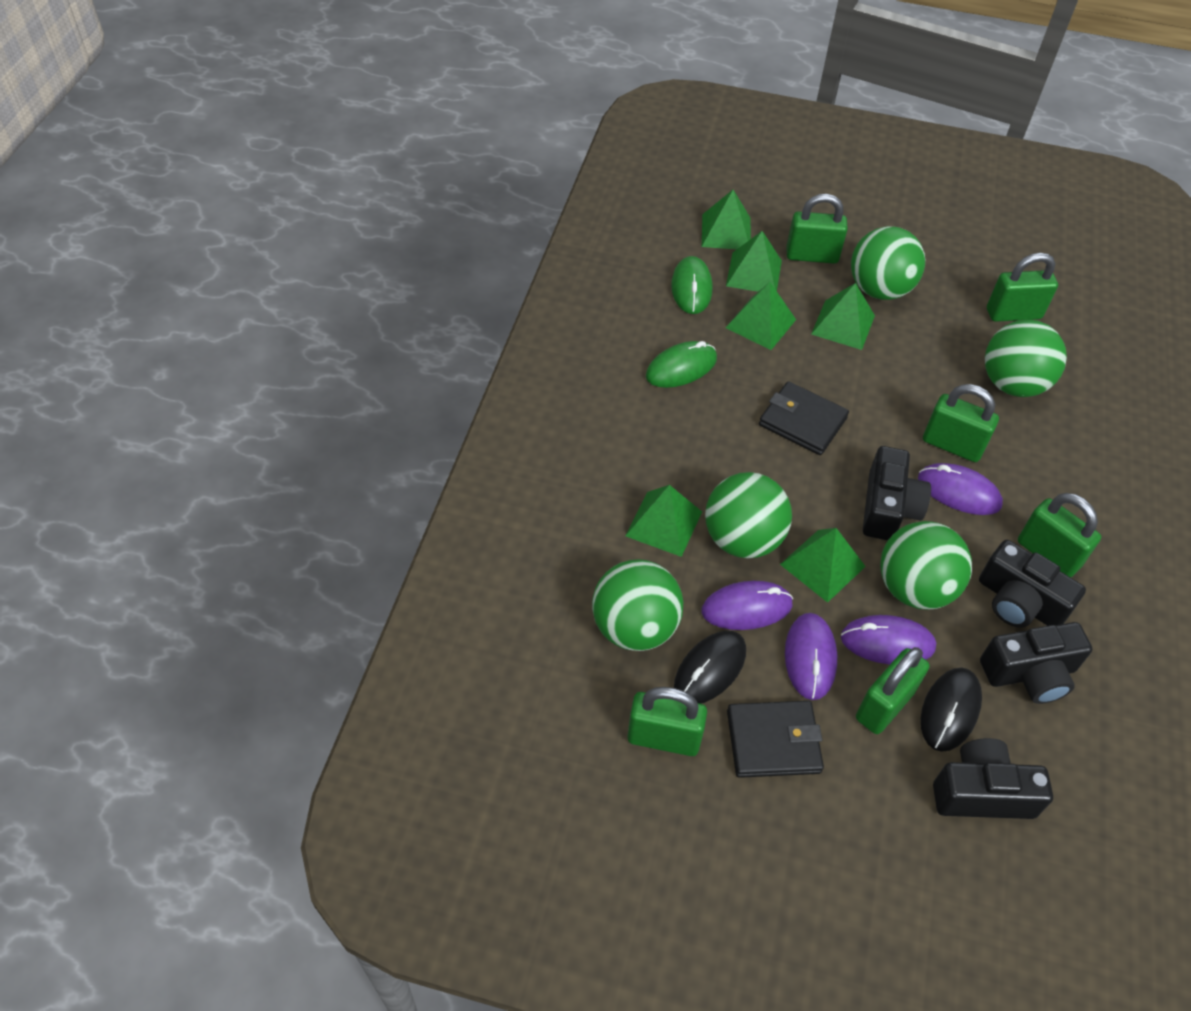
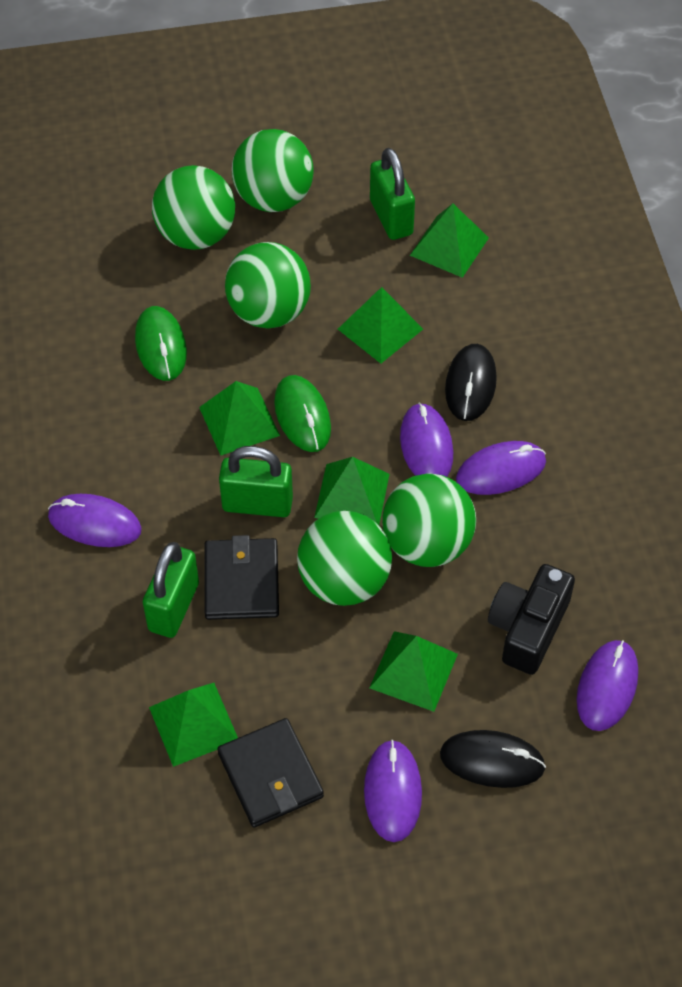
black camera: 4 -> 1
green padlock: 6 -> 3
purple mouse: 4 -> 5

